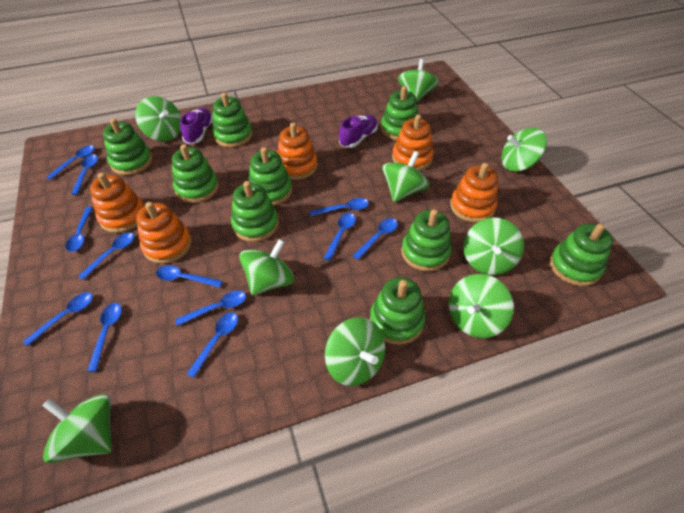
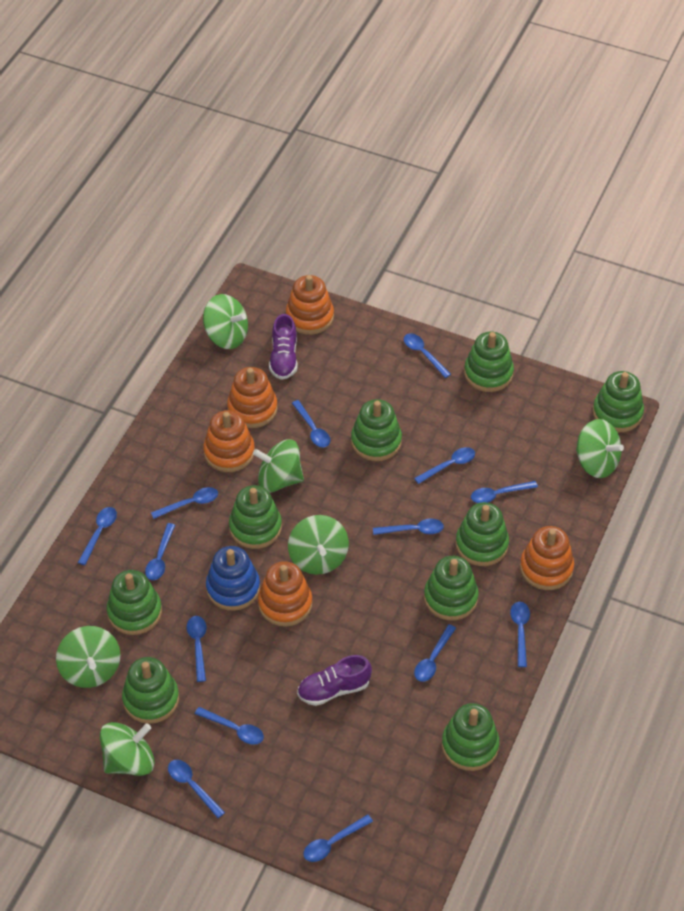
blue spoon: 12 -> 14
blue stacking toy: 0 -> 1
green spinning top: 9 -> 6

